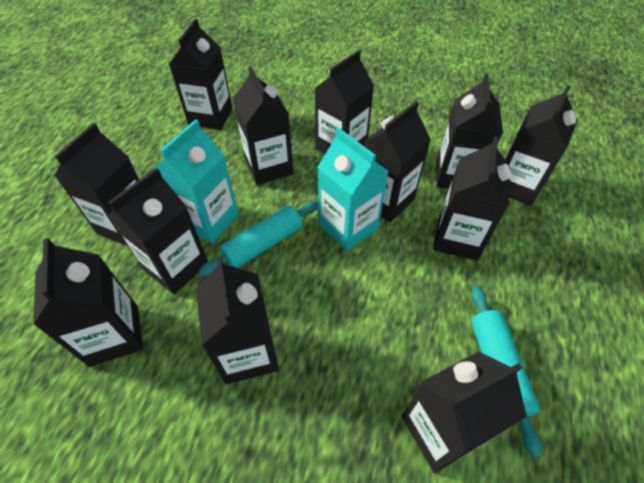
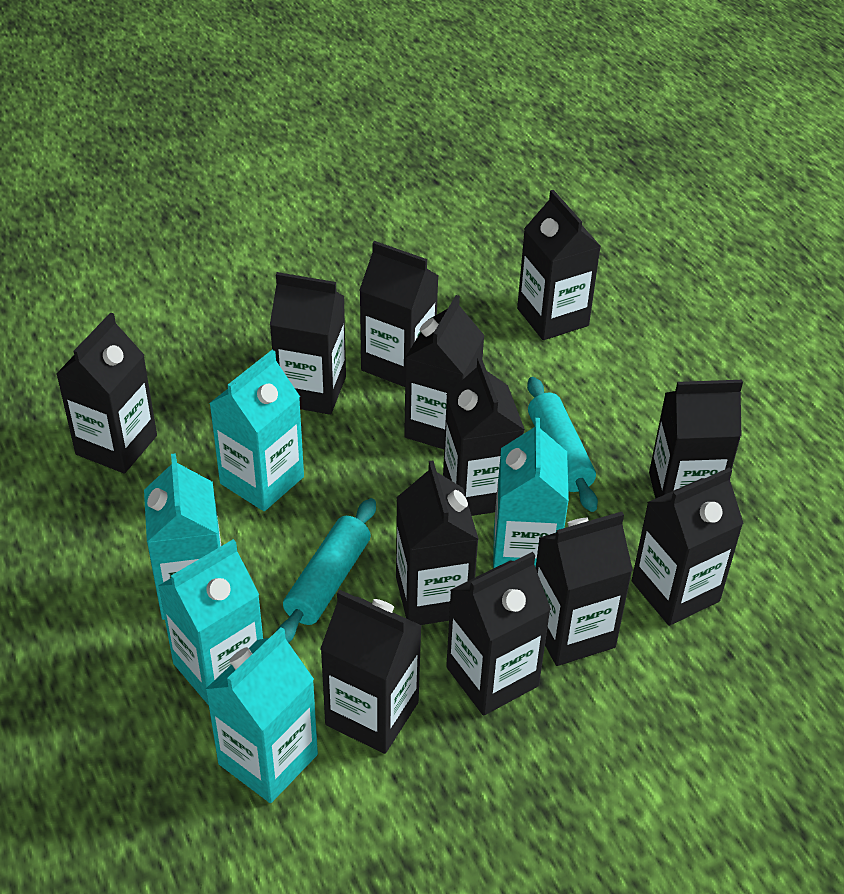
turquoise carton: 2 -> 5

